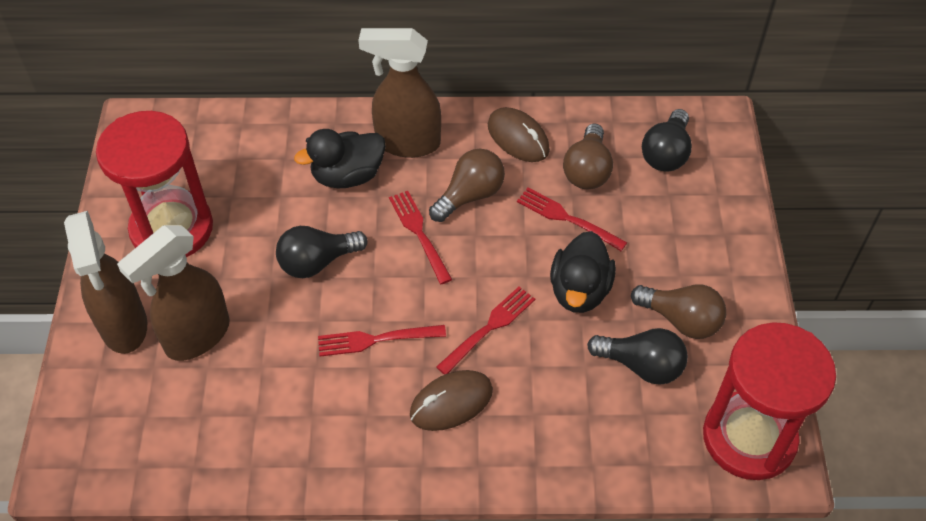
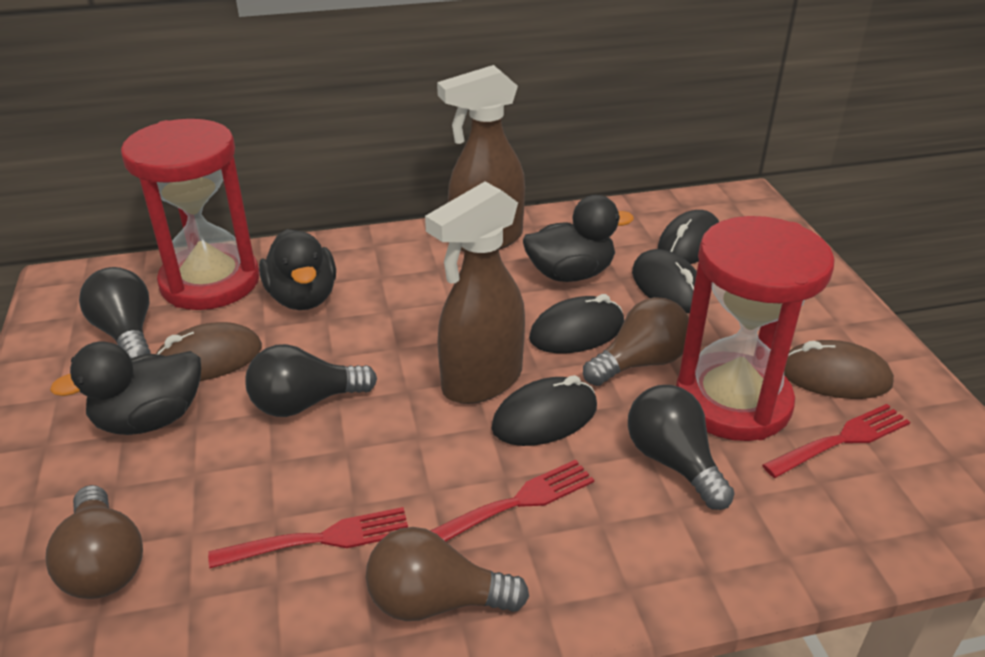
black duck: 2 -> 3
black mouse: 0 -> 4
brown spray bottle: 3 -> 2
red fork: 4 -> 3

